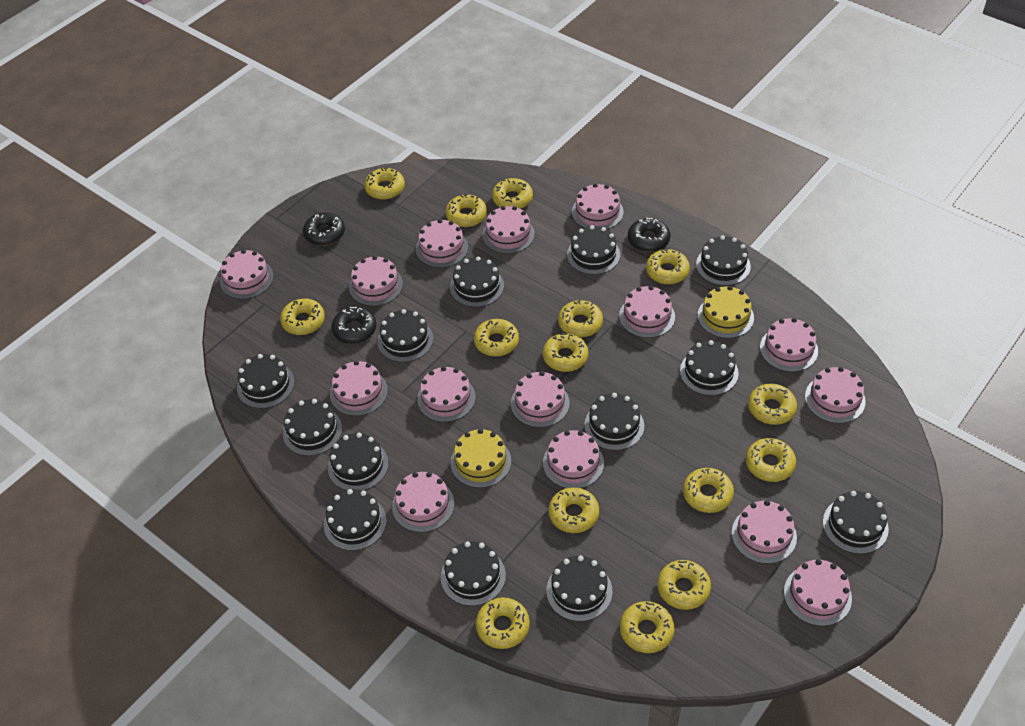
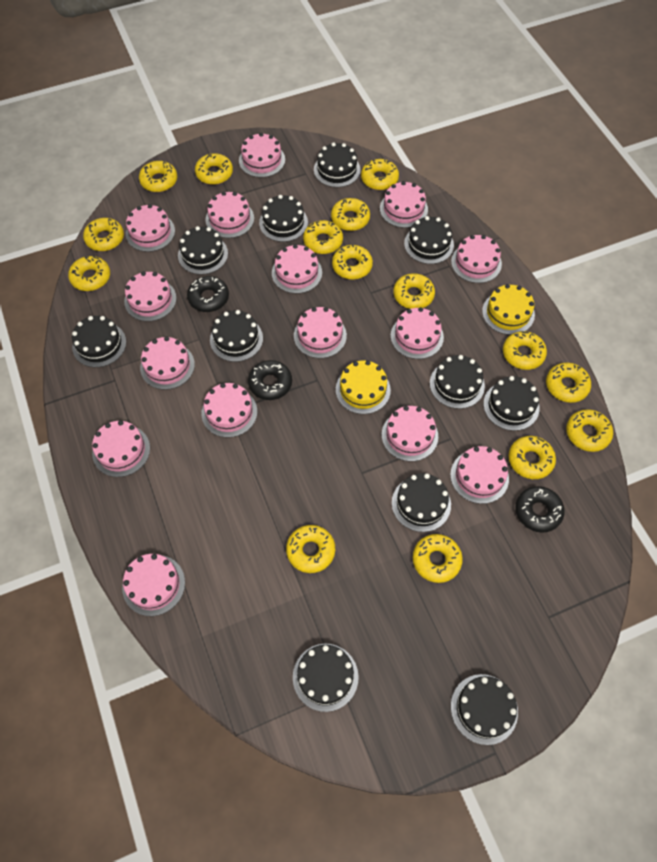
black cake: 13 -> 11

